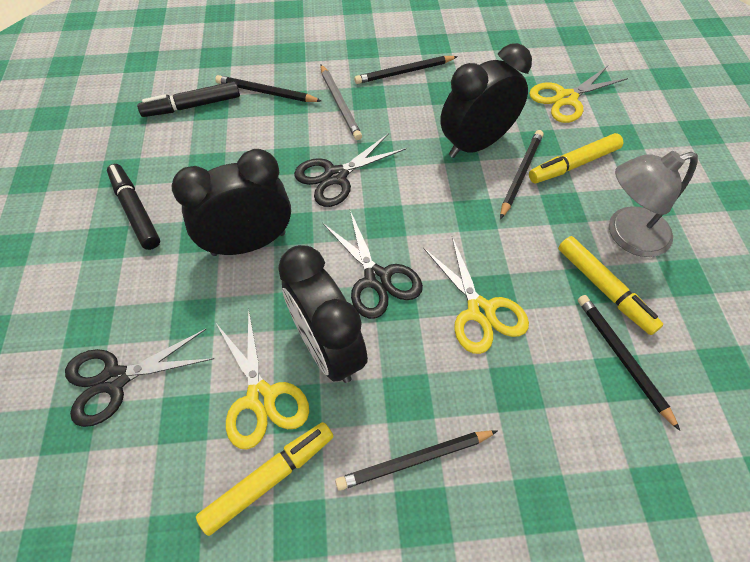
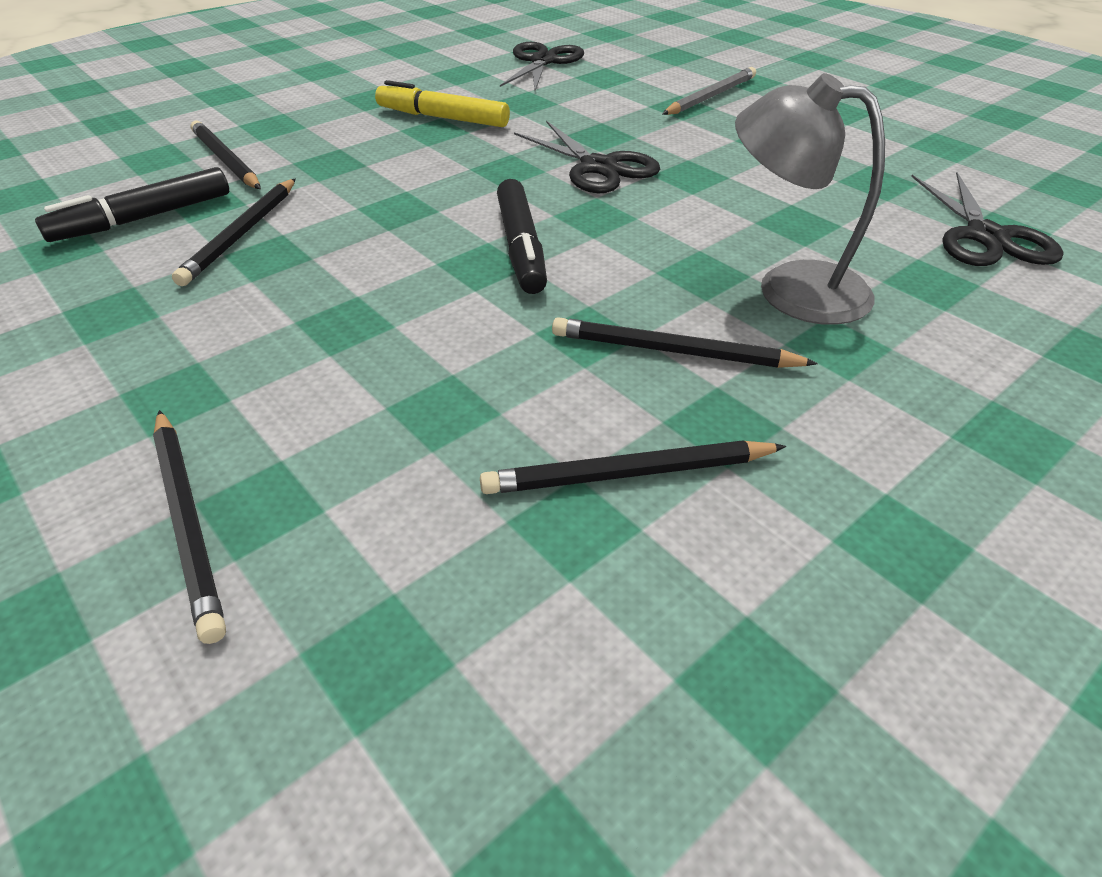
black clock: 3 -> 0
yellow marker: 3 -> 1
yellow scissors: 3 -> 0

